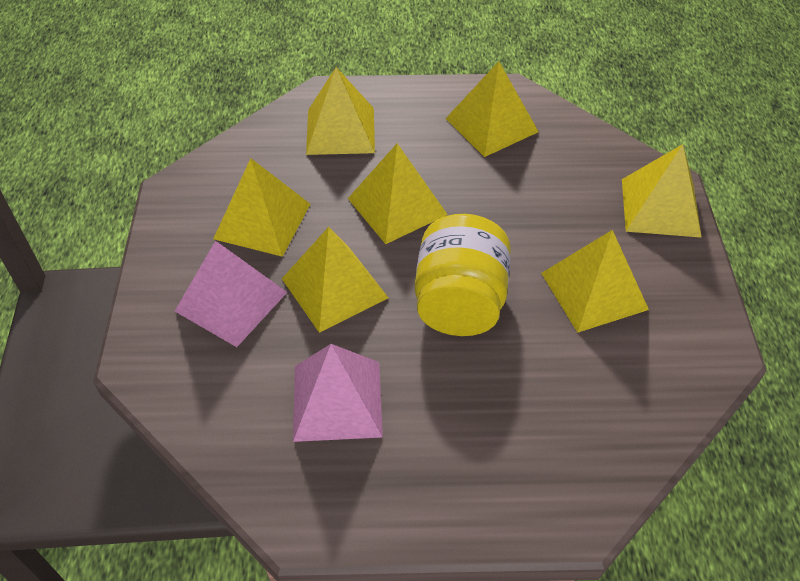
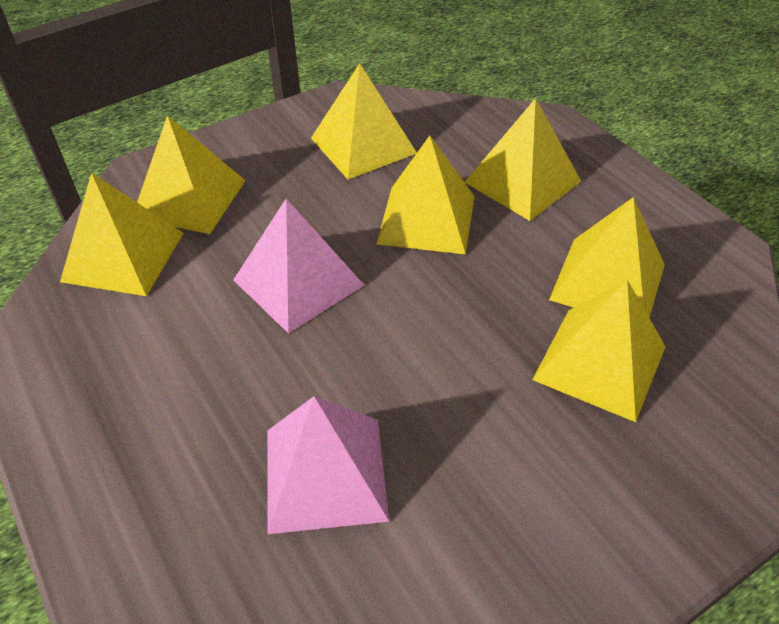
yellow jar: 1 -> 0

